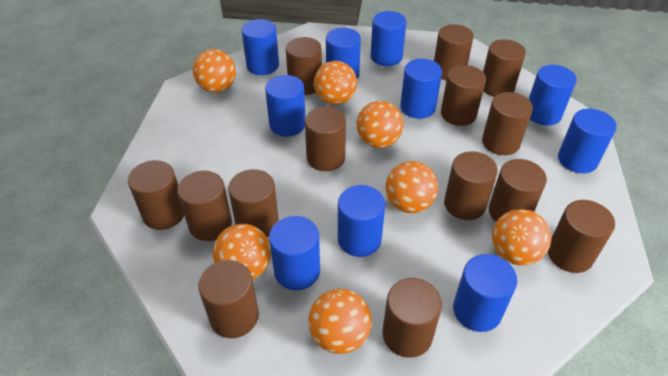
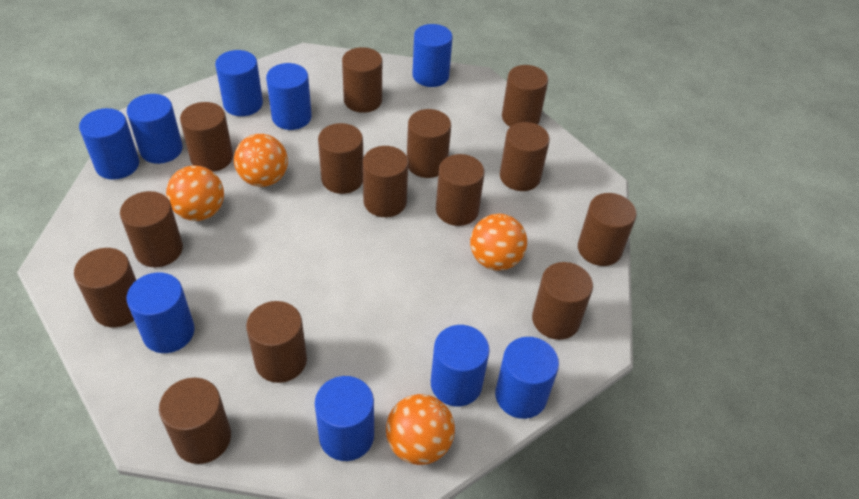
blue cylinder: 10 -> 9
orange ball: 7 -> 4

